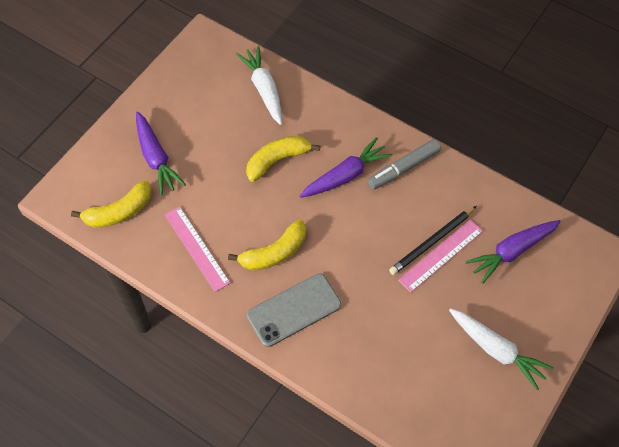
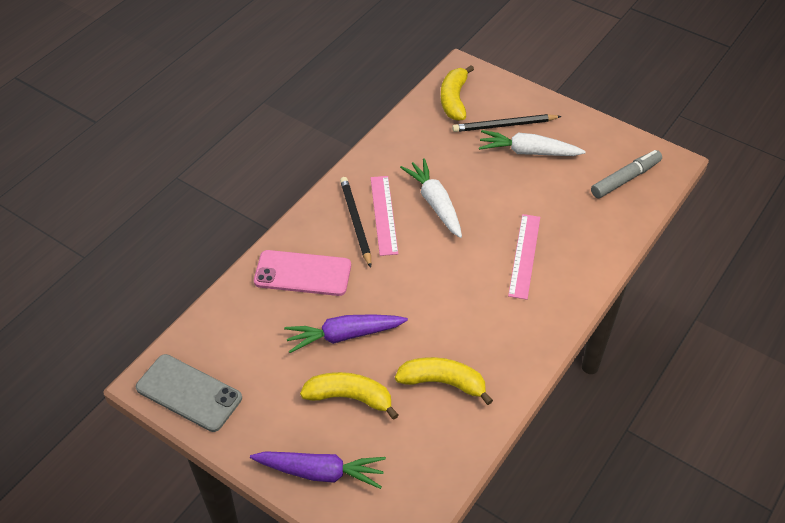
black pencil: 1 -> 2
pink phone: 0 -> 1
purple carrot: 3 -> 2

